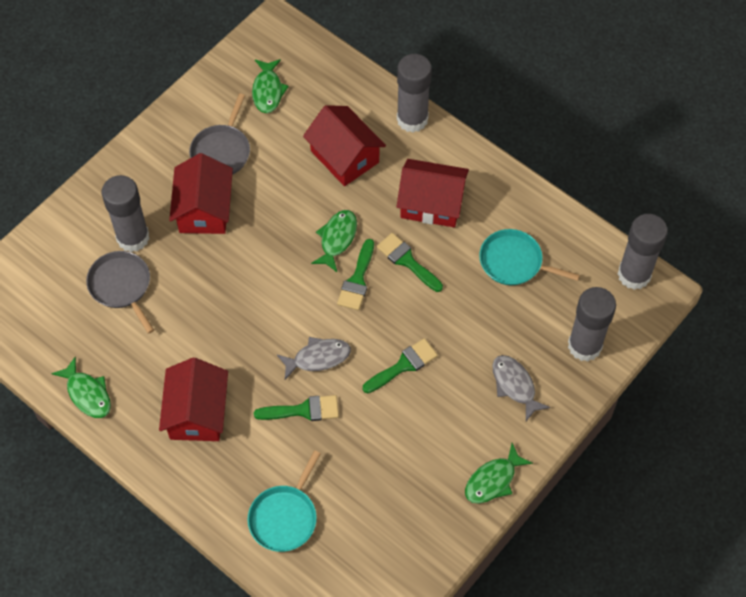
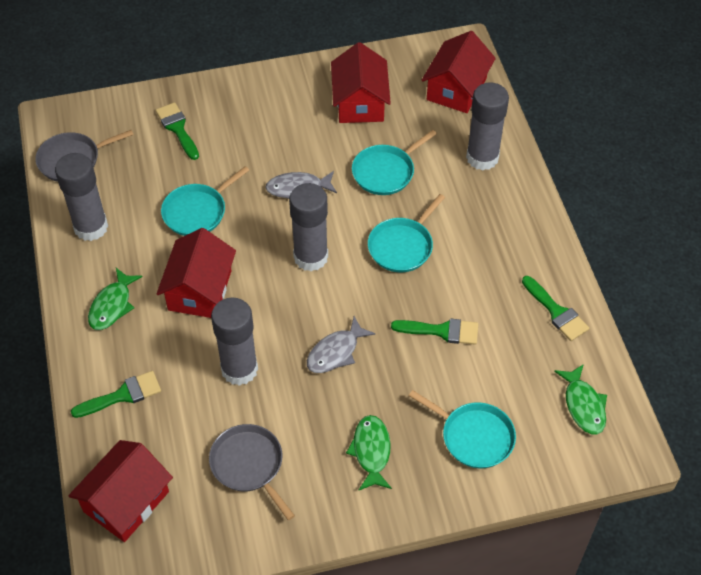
green fish: 4 -> 3
turquoise pan: 2 -> 4

